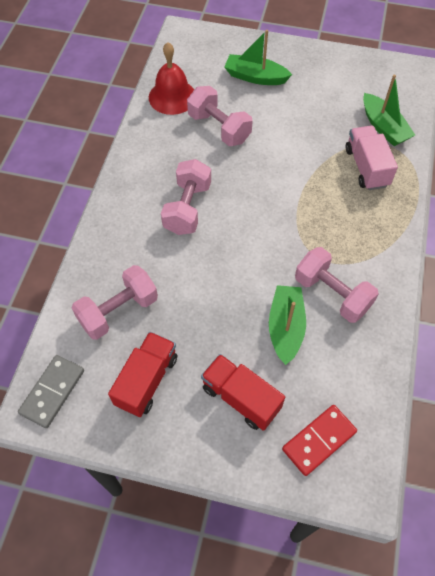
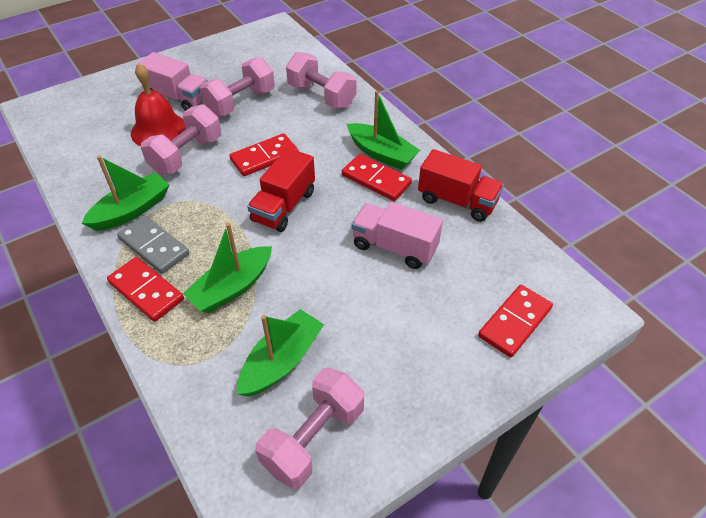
green boat: 3 -> 4
pink truck: 1 -> 2
red domino: 1 -> 4

